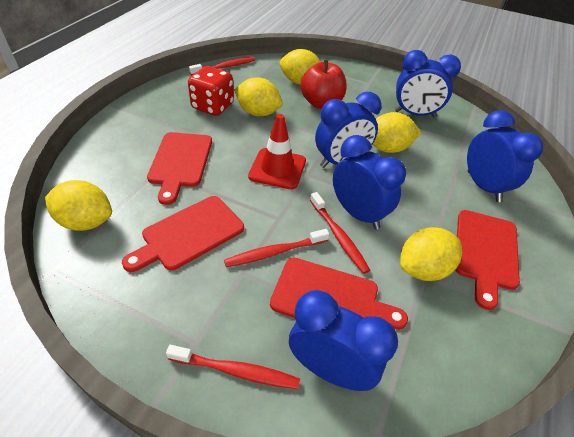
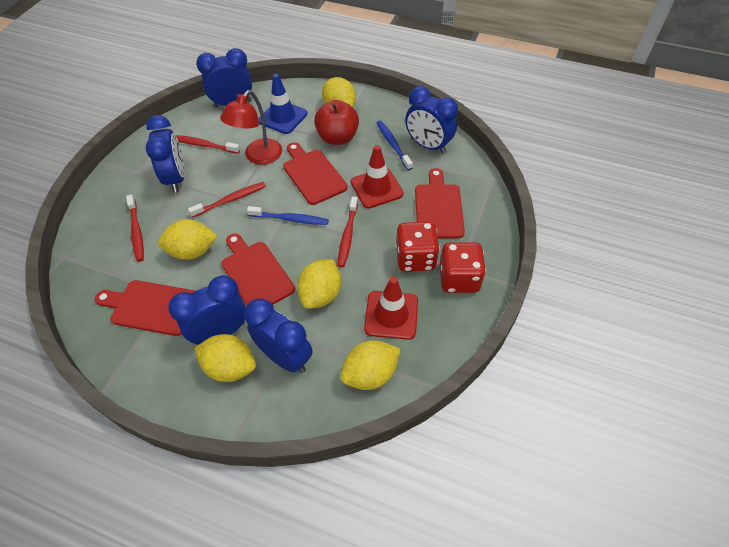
blue toothbrush: 0 -> 2
blue traffic cone: 0 -> 1
red dice: 1 -> 2
red lamp: 0 -> 1
red traffic cone: 1 -> 2

